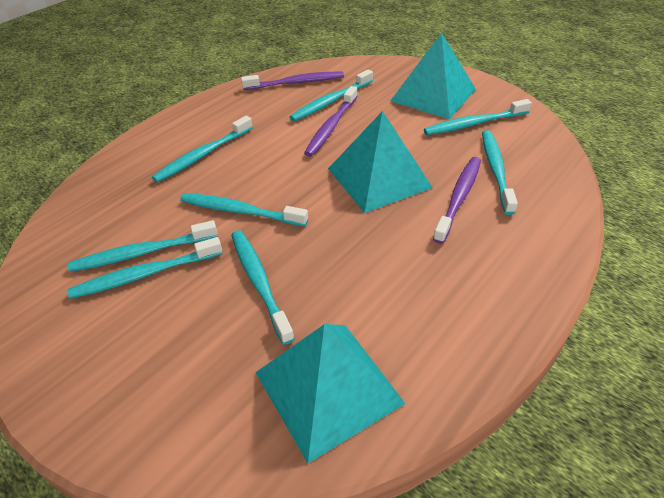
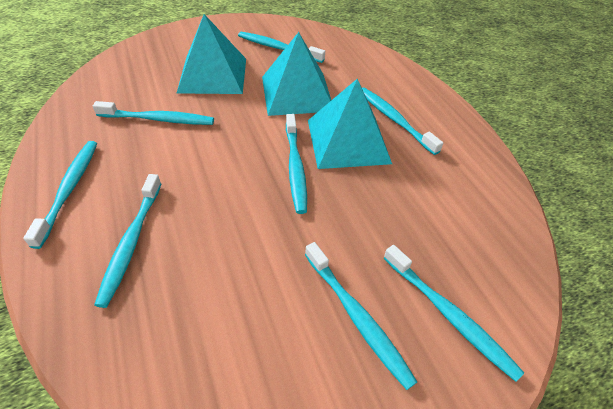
purple toothbrush: 3 -> 0

